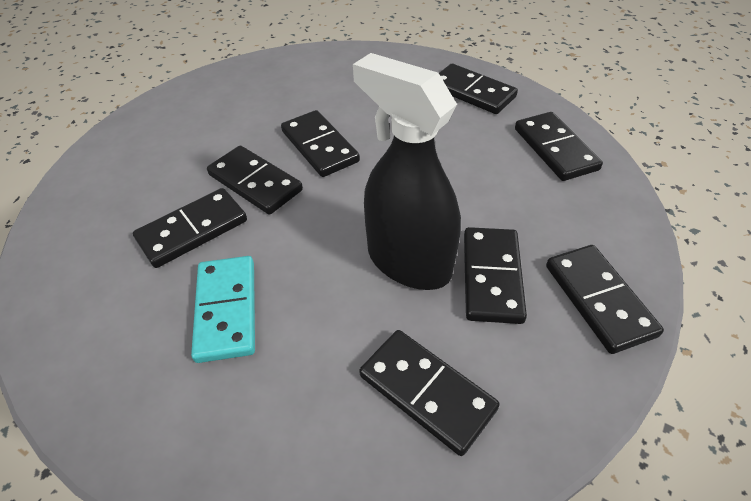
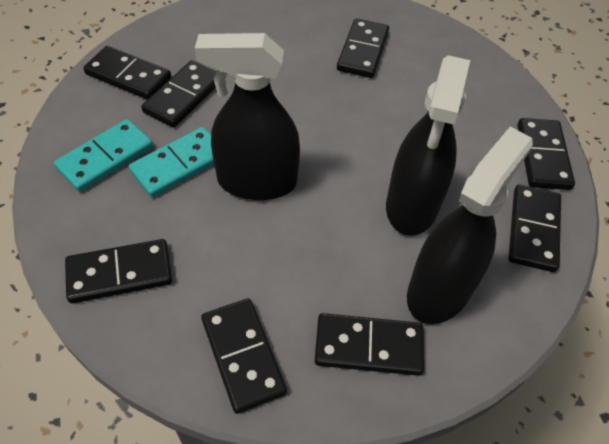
black spray bottle: 1 -> 3
turquoise domino: 1 -> 2

